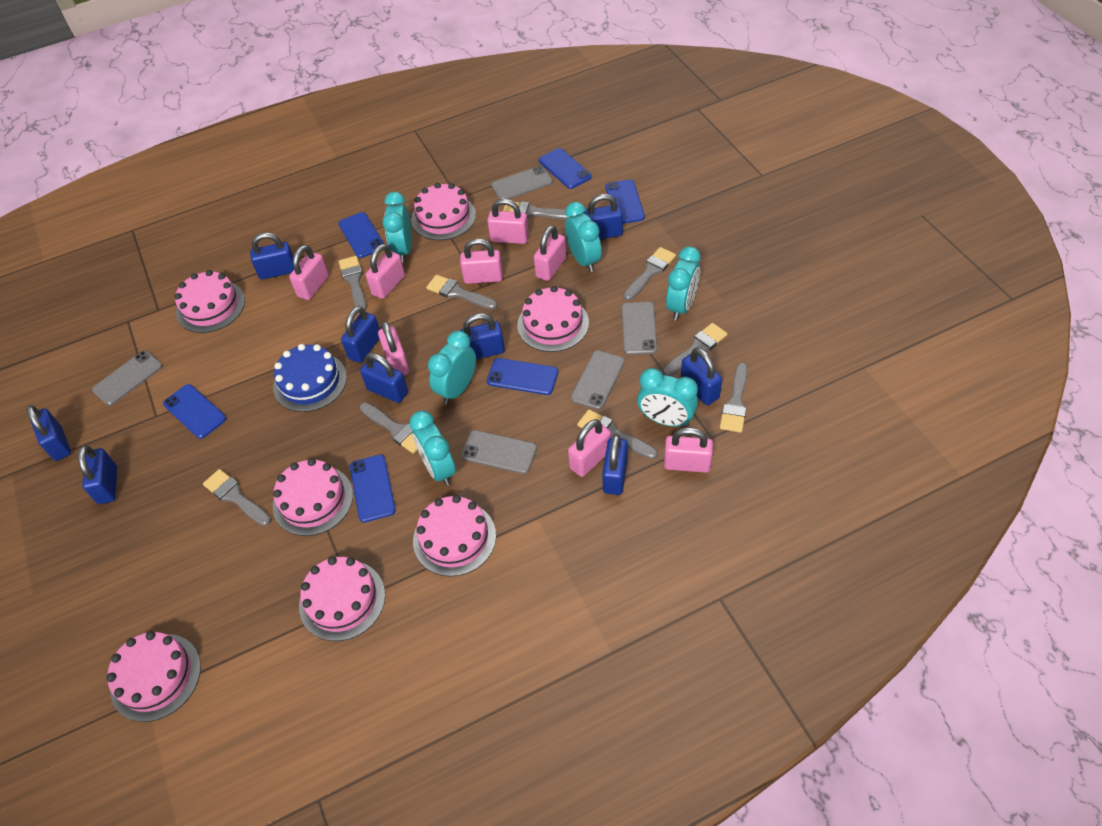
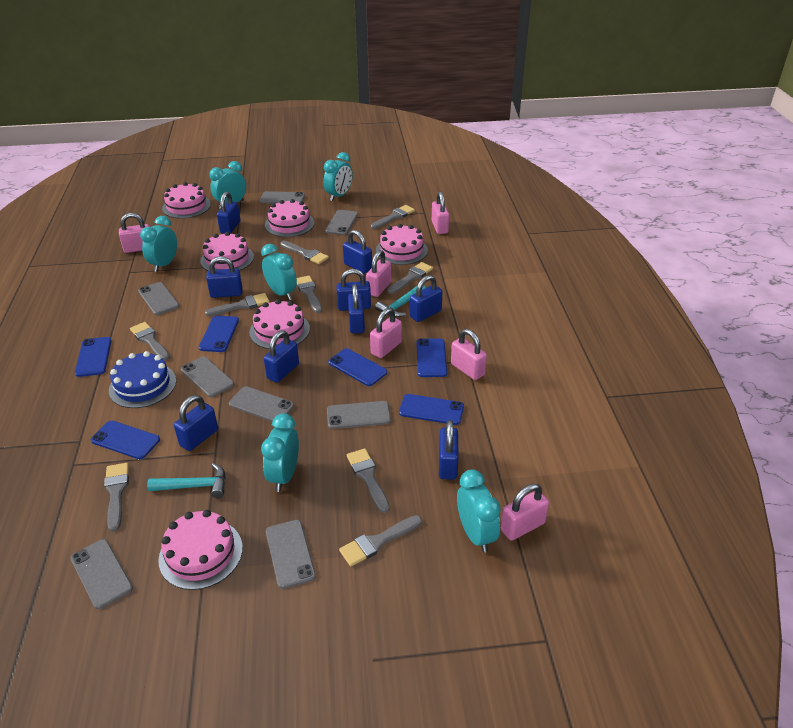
grey phone: 5 -> 8
pink cake: 7 -> 6
pink padlock: 8 -> 6
turquoise hammer: 0 -> 2

